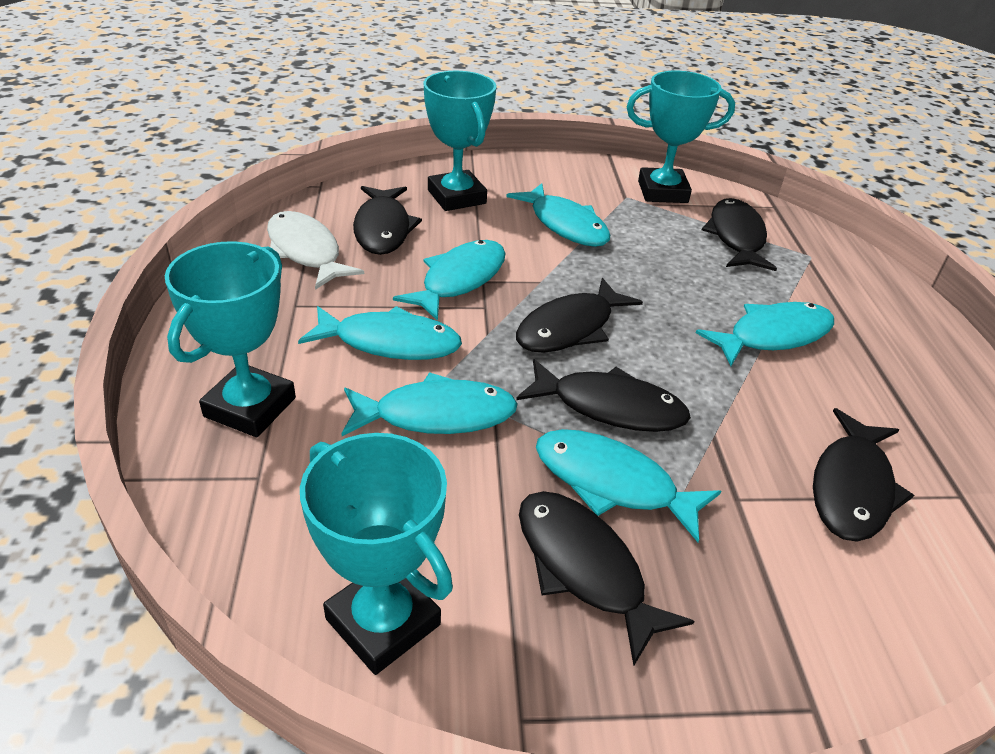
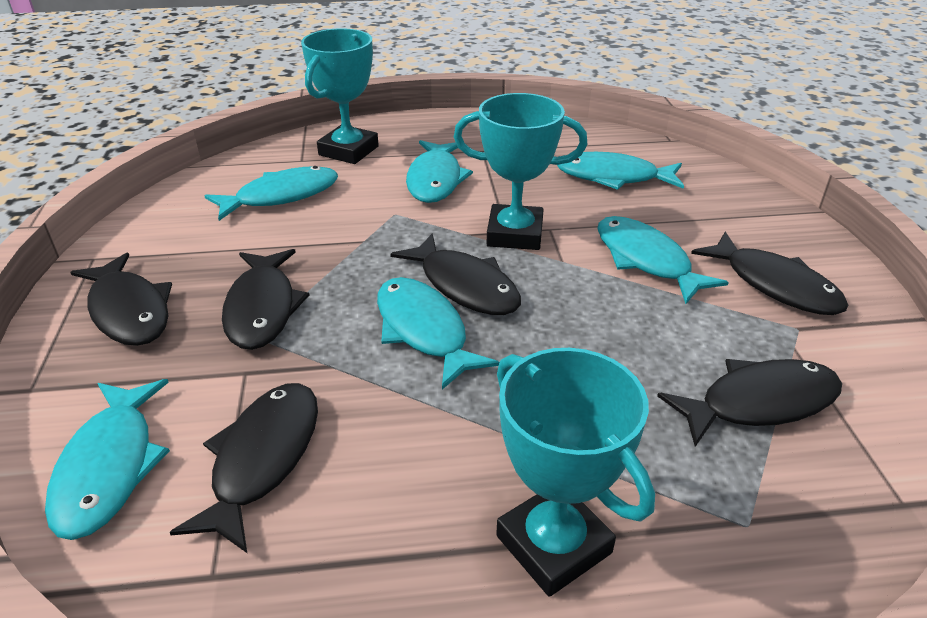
turquoise trophy: 4 -> 3
white fish: 1 -> 0

